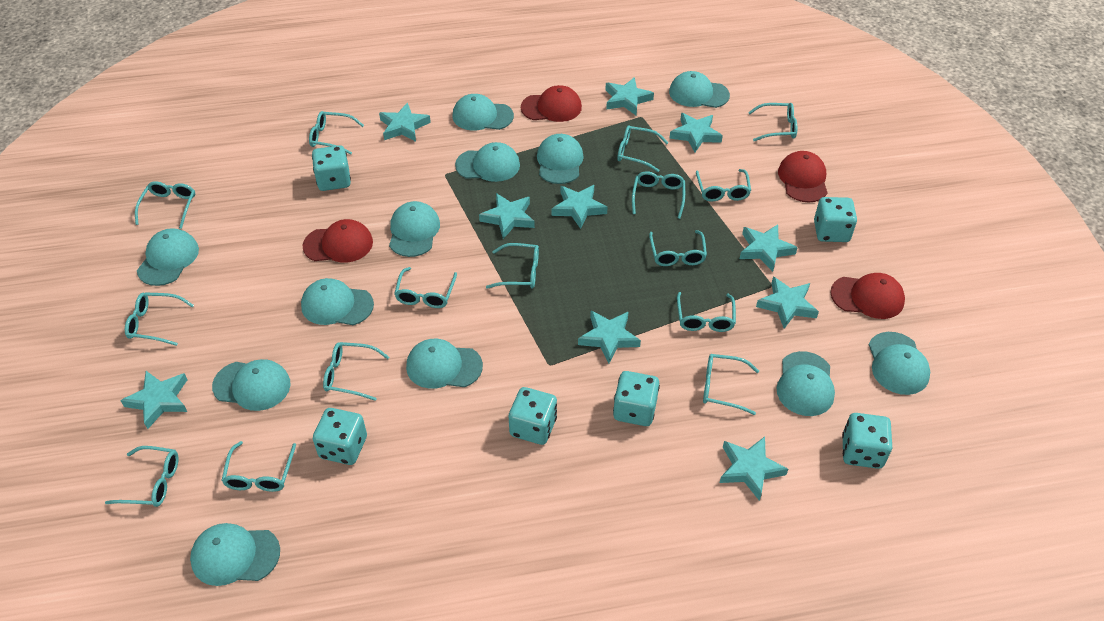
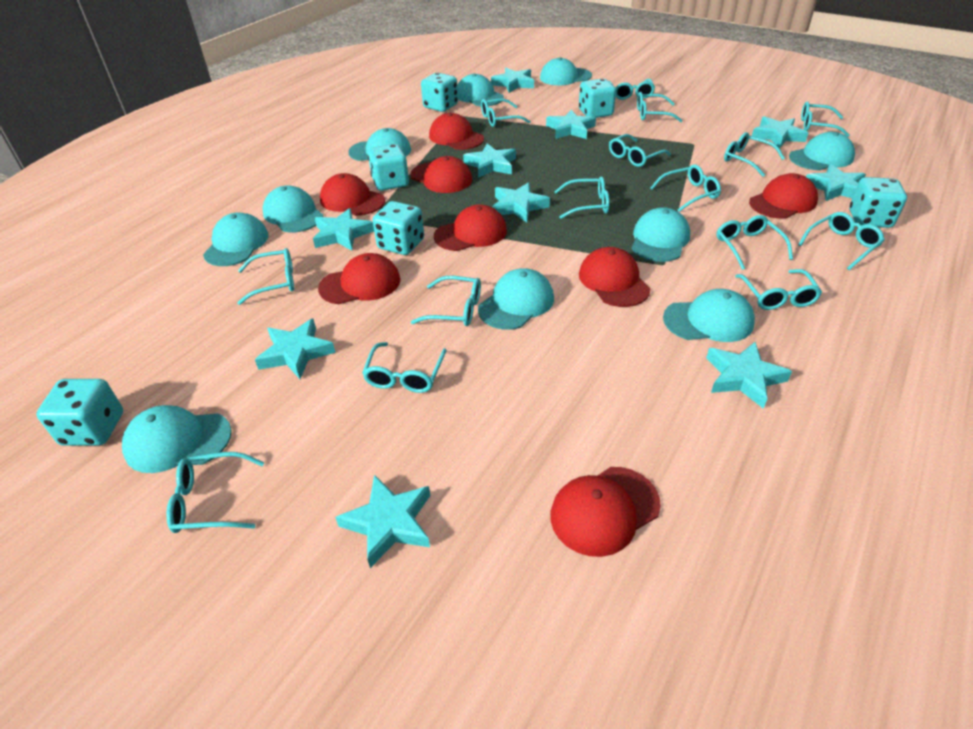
red cap: 4 -> 8
turquoise cap: 12 -> 10

